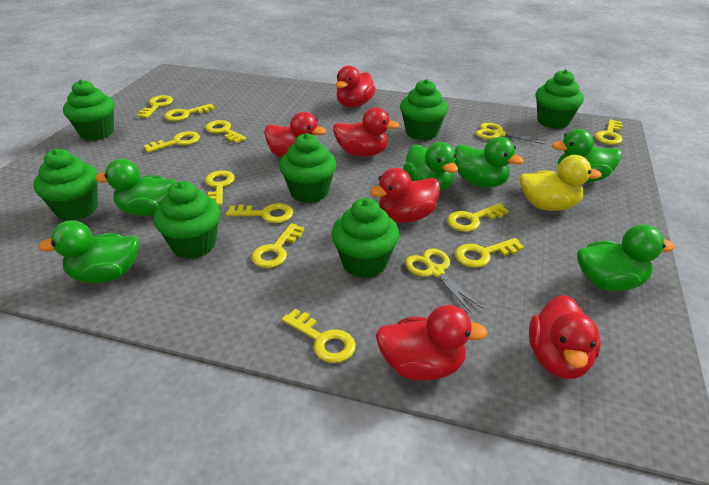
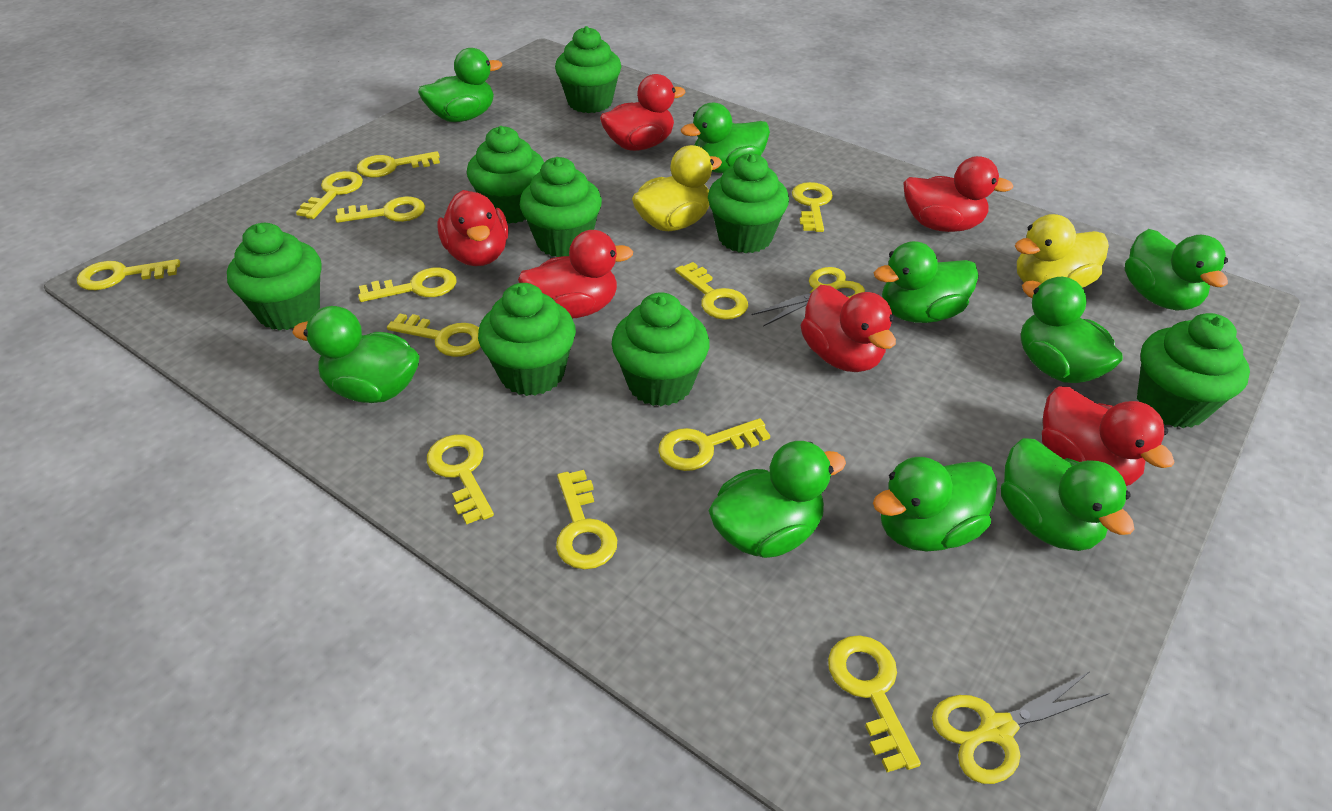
green cupcake: 7 -> 8
green duck: 6 -> 9
yellow duck: 1 -> 2
yellow key: 11 -> 12

